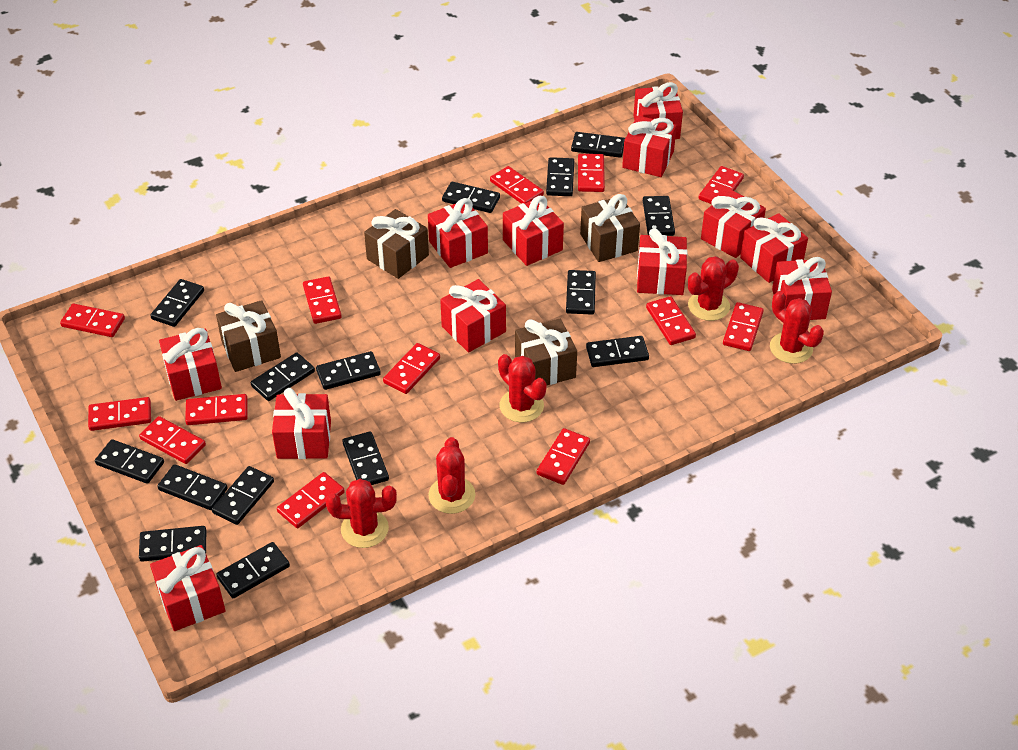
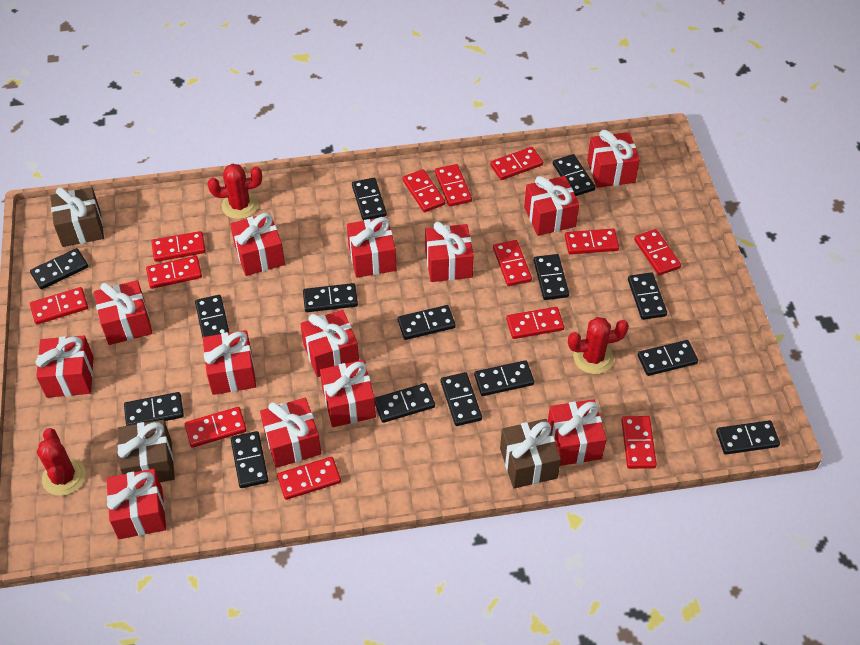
brown gift: 4 -> 3
red cactus: 5 -> 3
red gift: 12 -> 13

